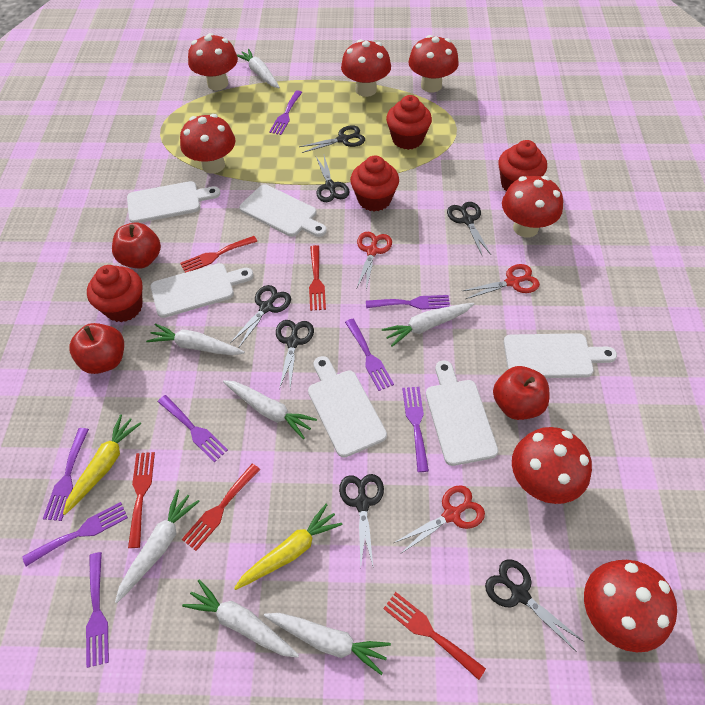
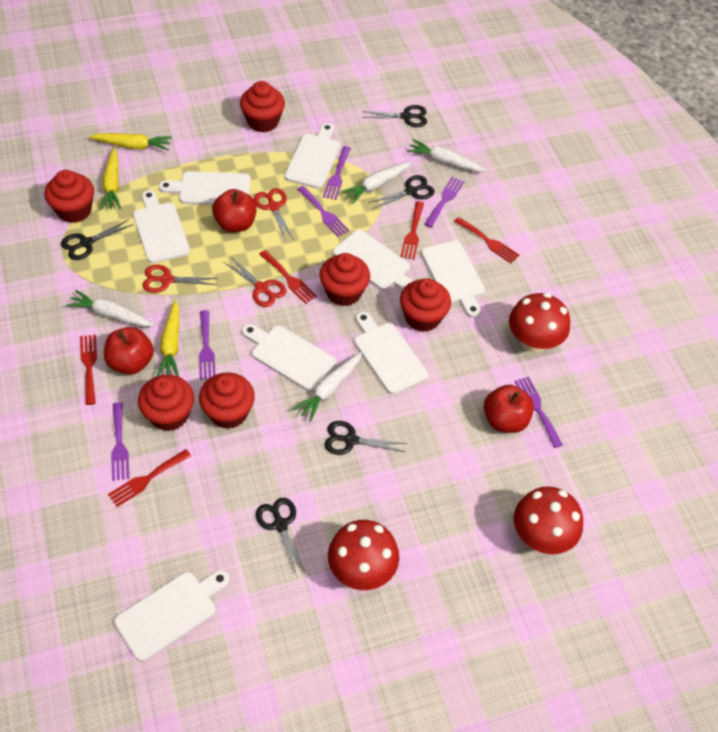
black scissors: 7 -> 5
purple fork: 8 -> 6
red cupcake: 4 -> 6
red mushroom: 7 -> 3
white carrot: 7 -> 4
white cutting board: 6 -> 8
yellow carrot: 2 -> 3

